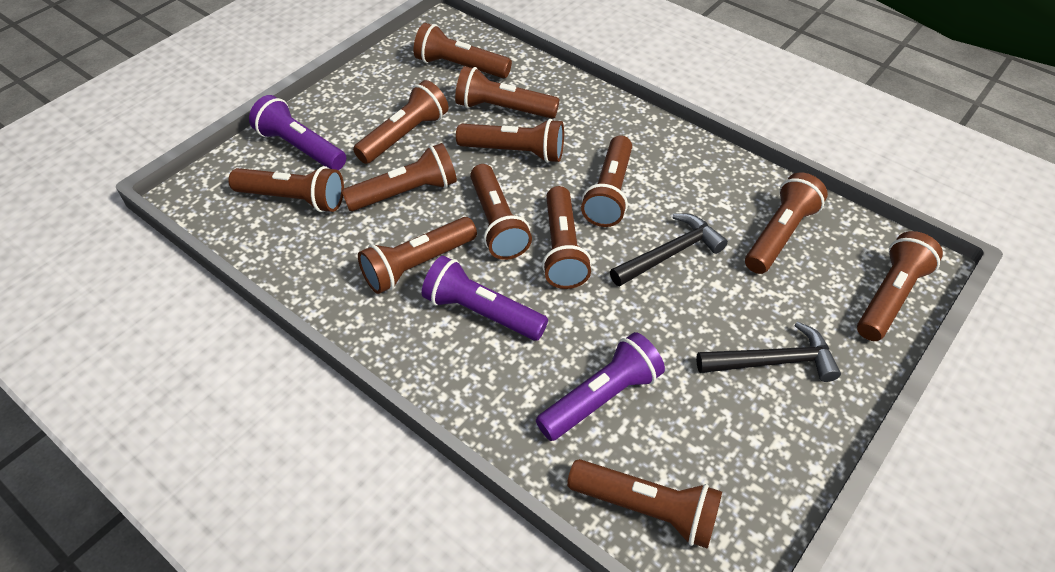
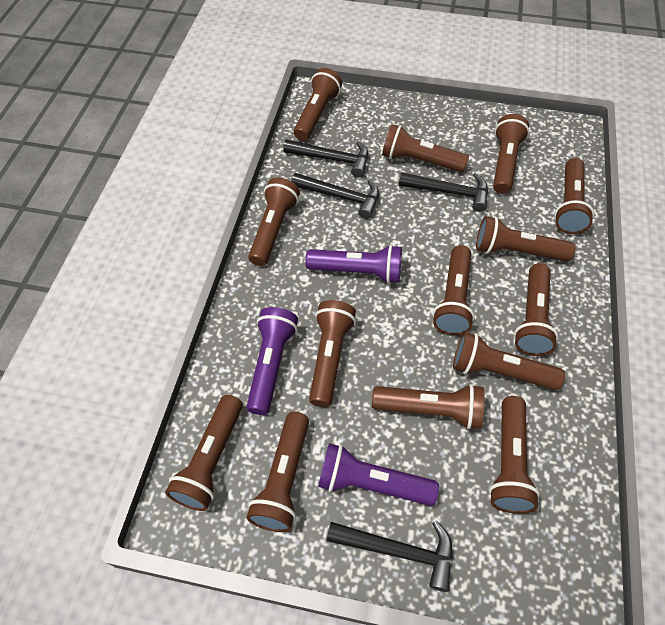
black hammer: 2 -> 4
brown flashlight: 13 -> 14

